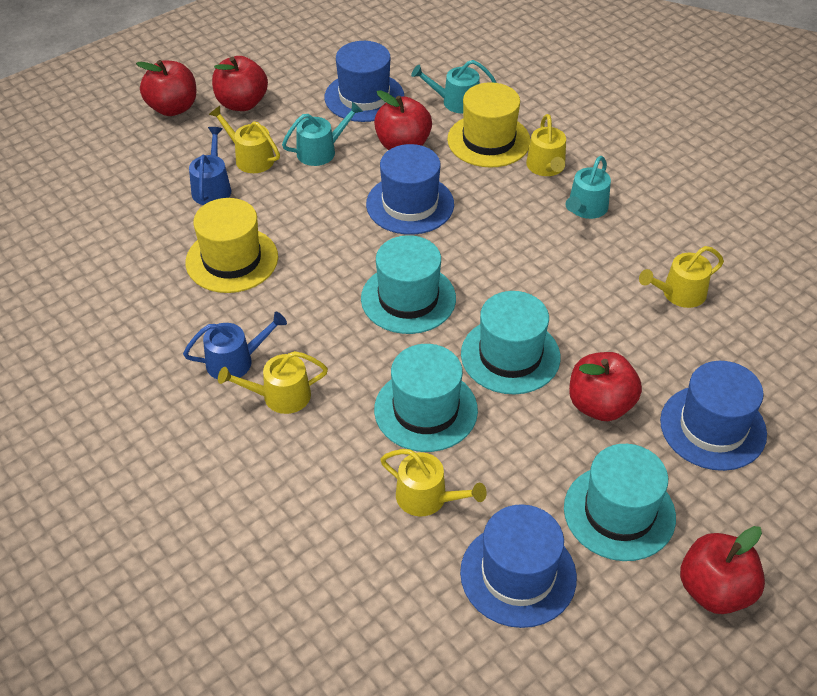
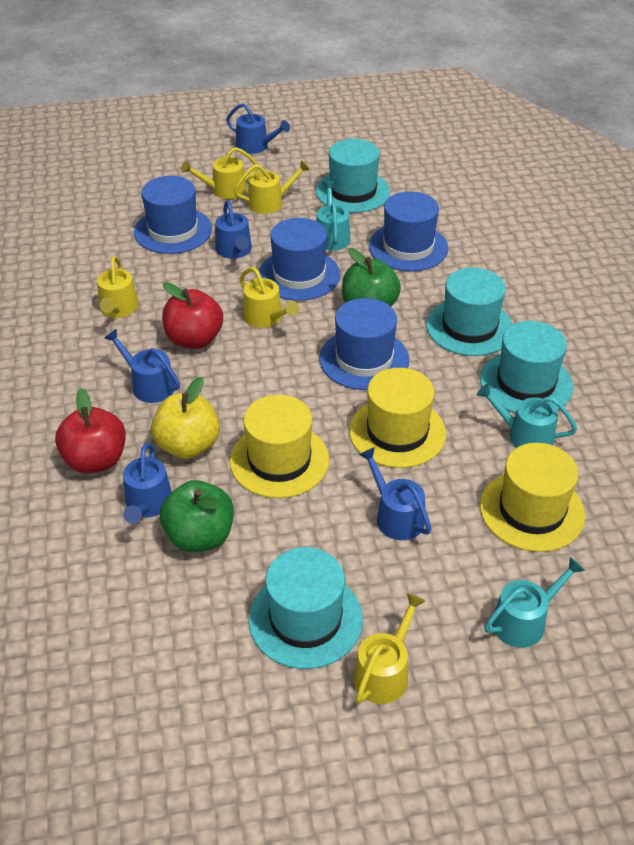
blue watering can: 2 -> 5
green apple: 0 -> 2
red apple: 5 -> 2
yellow apple: 0 -> 1
yellow hat: 2 -> 3

